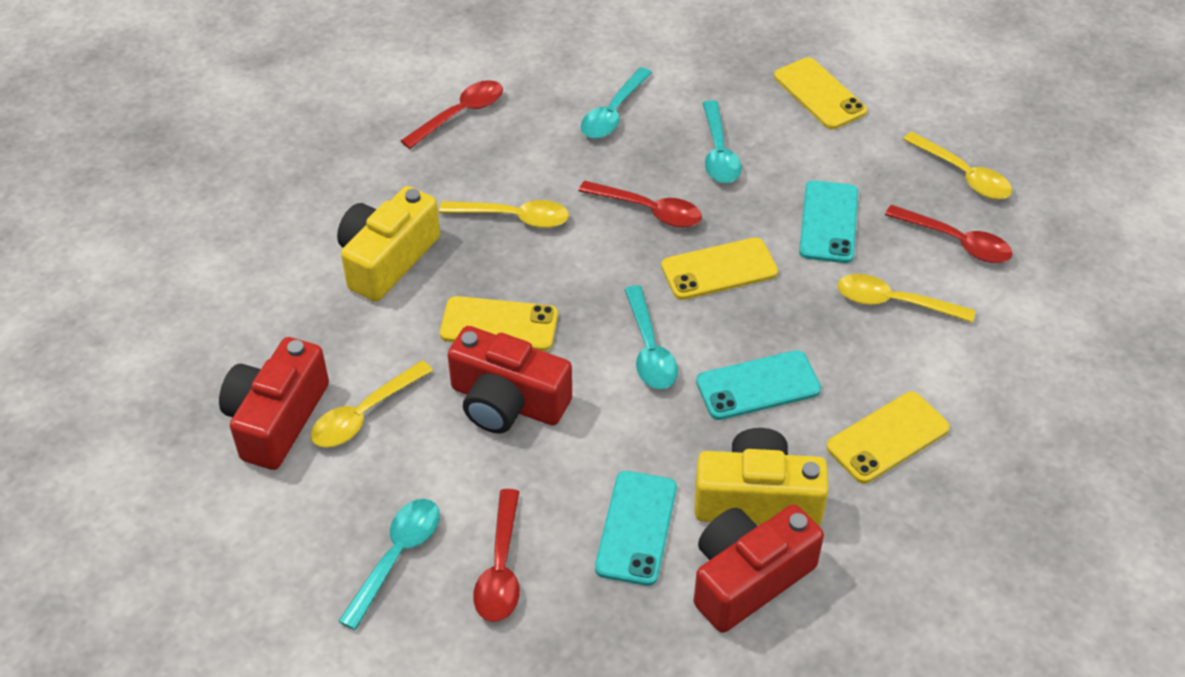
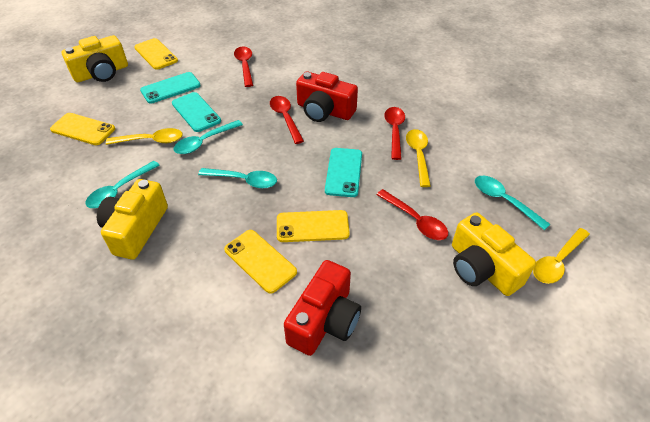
red camera: 3 -> 2
yellow camera: 2 -> 3
yellow spoon: 4 -> 3

